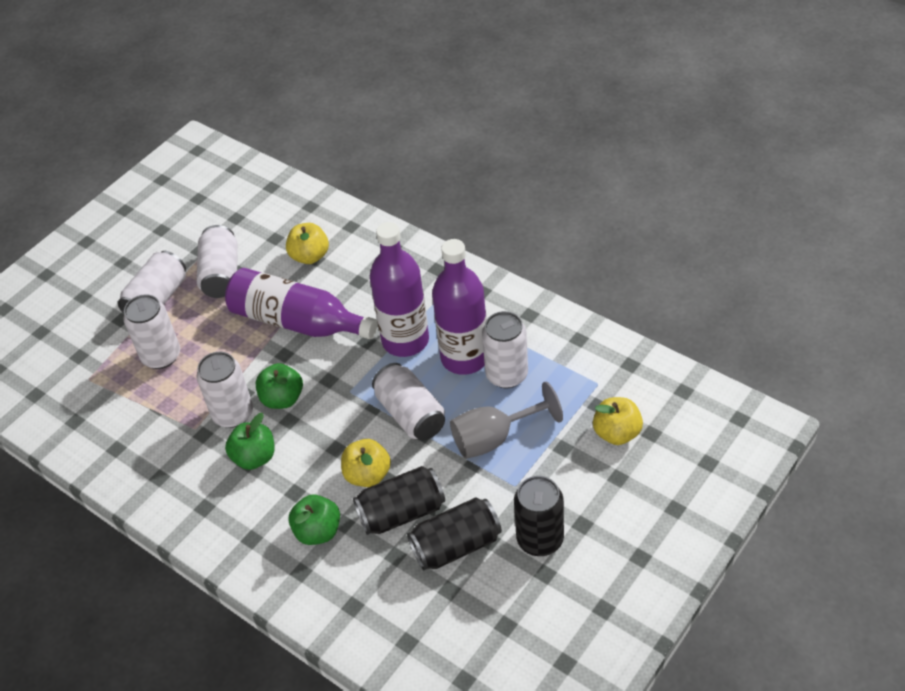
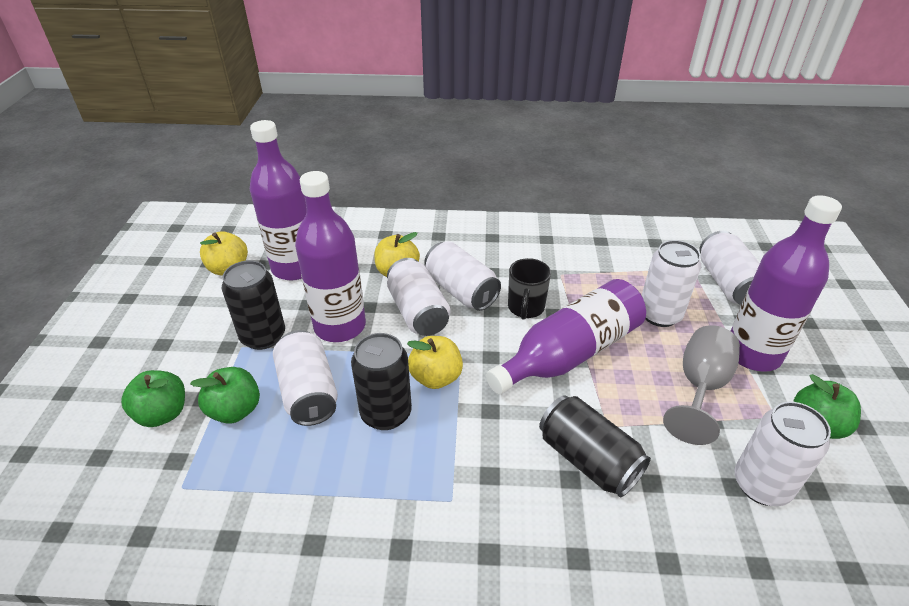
black mug: 0 -> 1
purple bottle: 3 -> 4

